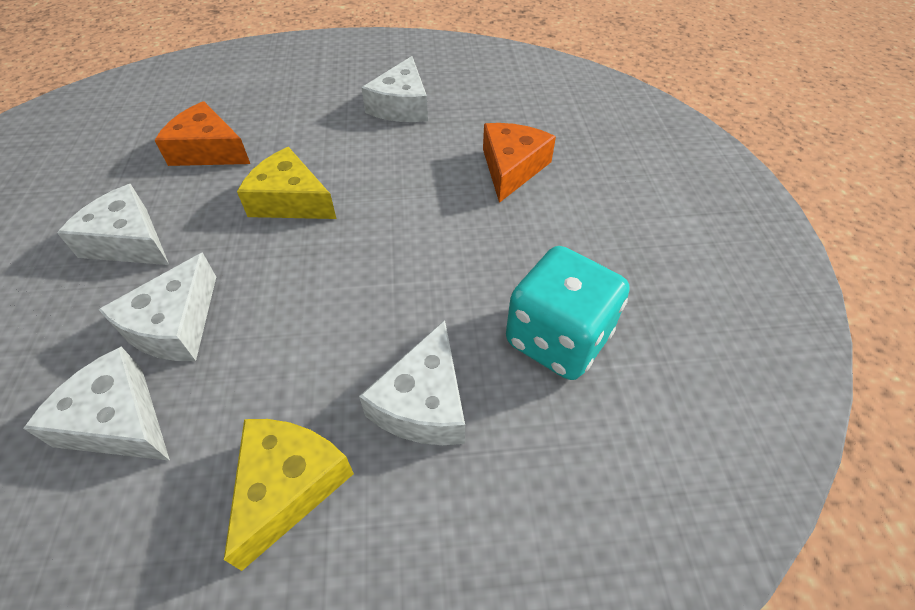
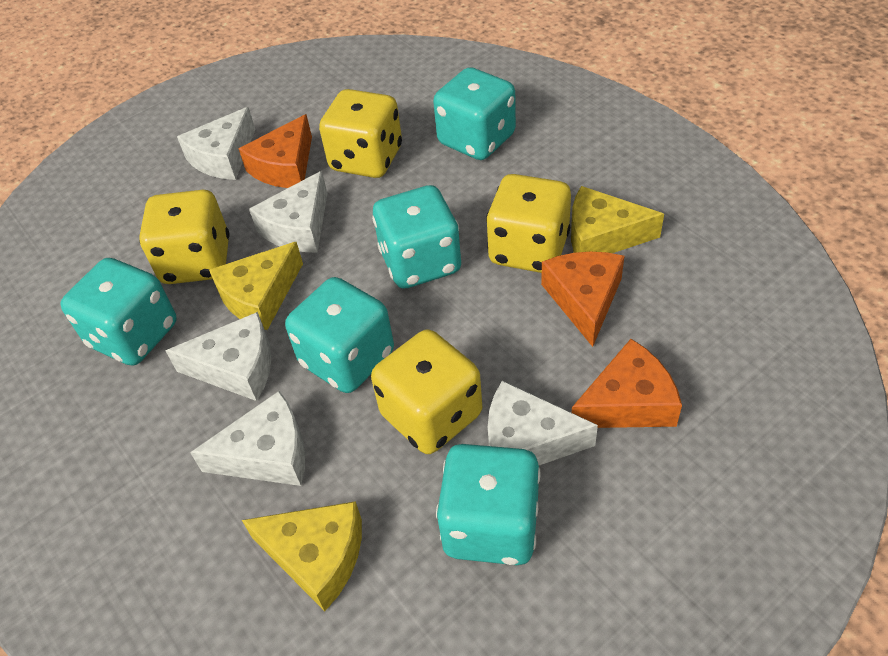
orange cheese: 2 -> 3
turquoise dice: 1 -> 5
yellow cheese: 2 -> 3
yellow dice: 0 -> 4

